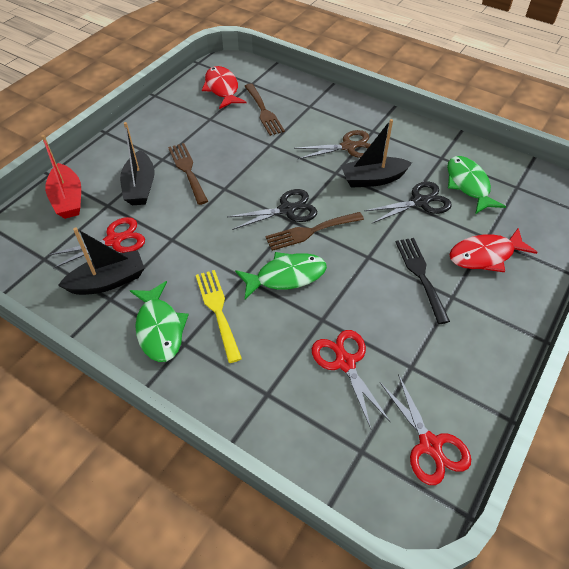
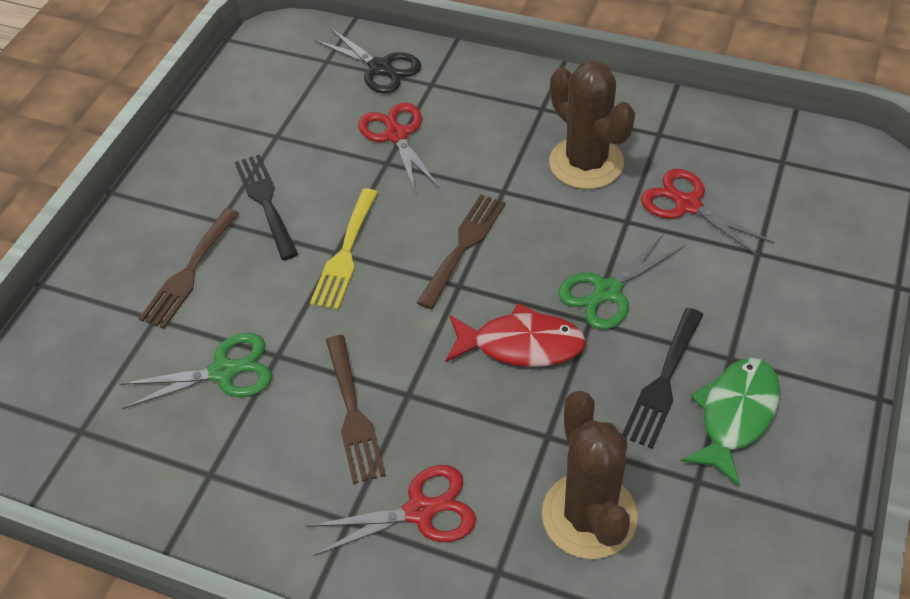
black boat: 3 -> 0
black fork: 1 -> 2
black scissors: 2 -> 1
brown cactus: 0 -> 2
brown scissors: 1 -> 0
green fish: 3 -> 1
green scissors: 0 -> 2
red boat: 1 -> 0
red fish: 2 -> 1

